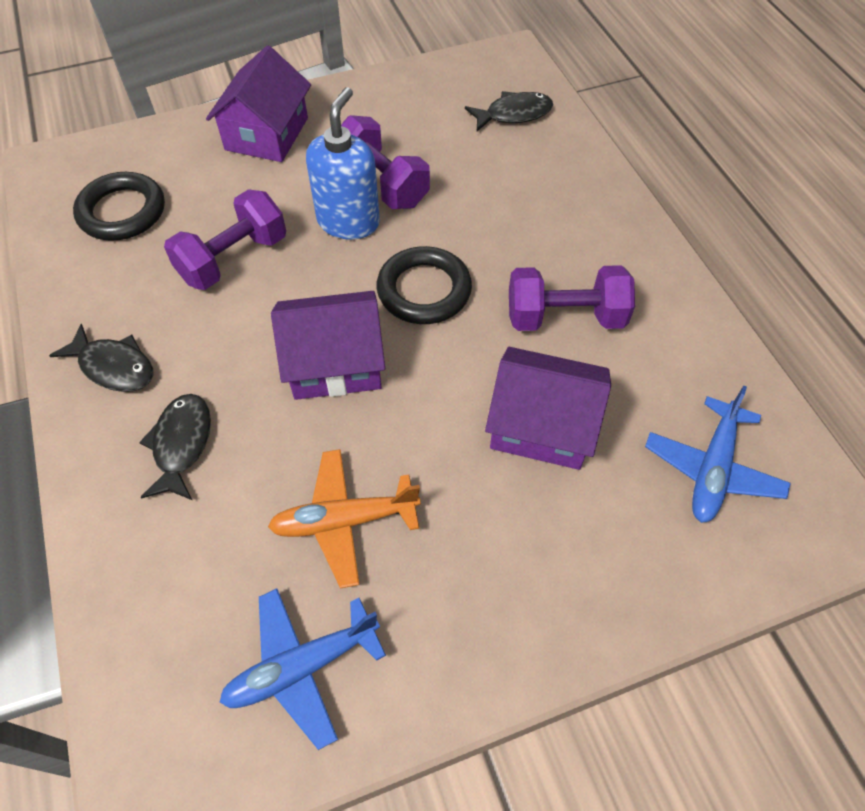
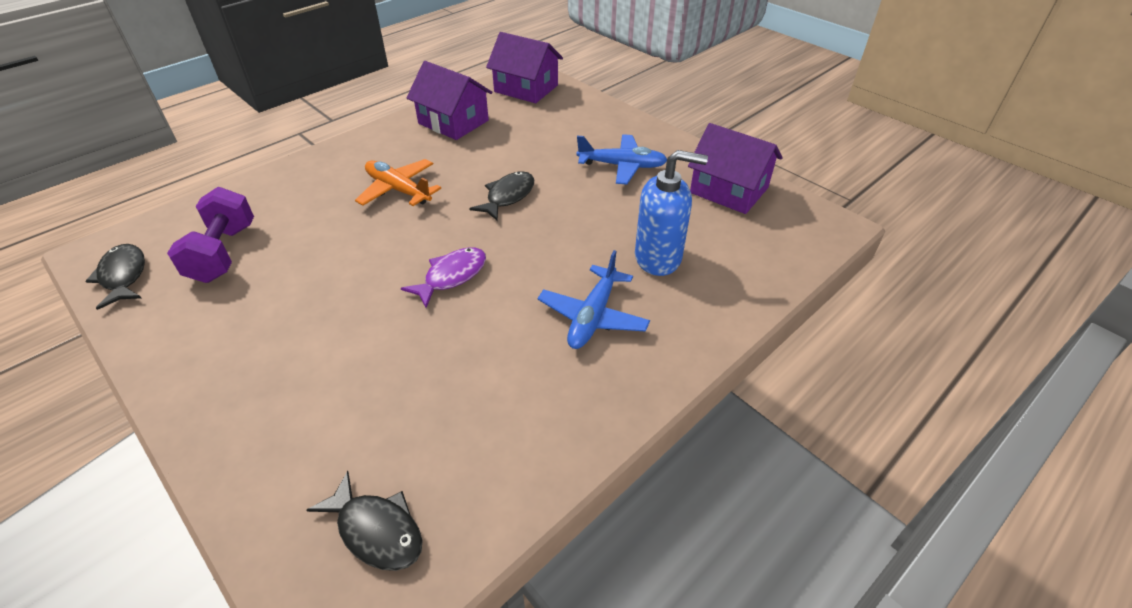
black ring: 2 -> 0
purple dumbbell: 3 -> 1
purple fish: 0 -> 1

